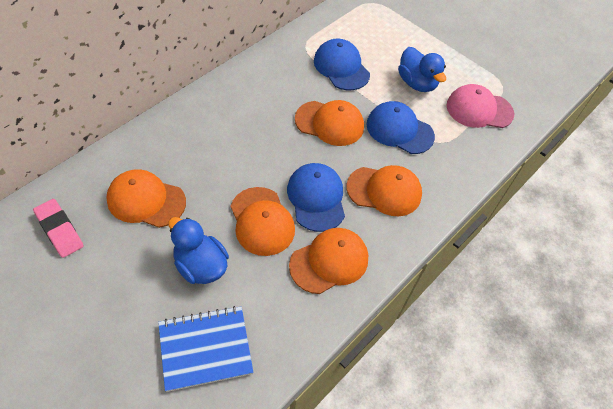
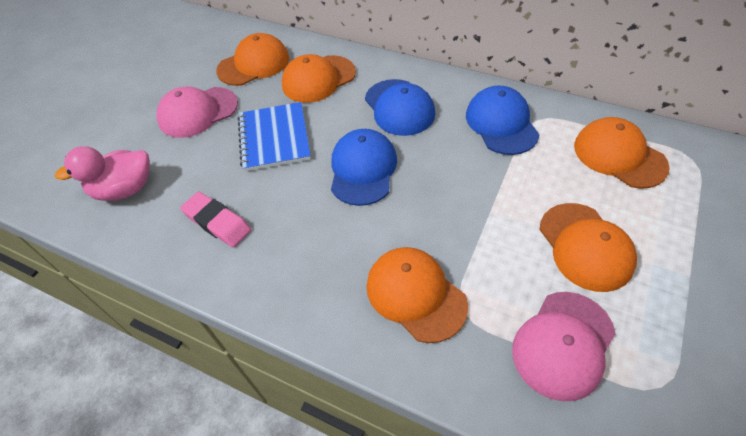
blue duck: 2 -> 0
pink cap: 1 -> 2
pink duck: 0 -> 1

